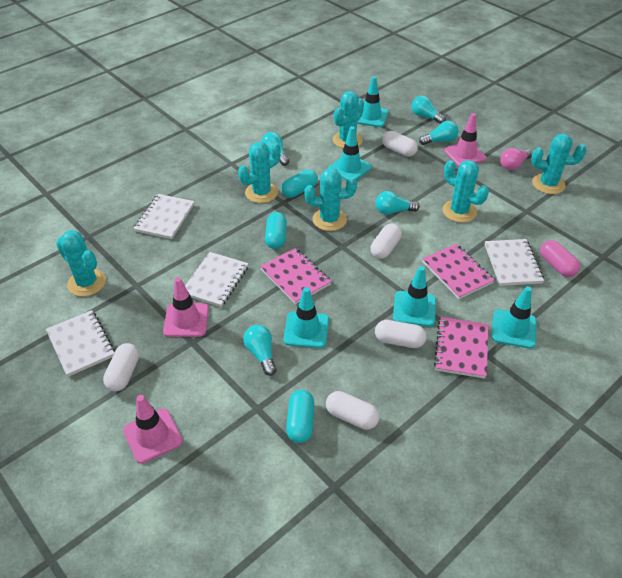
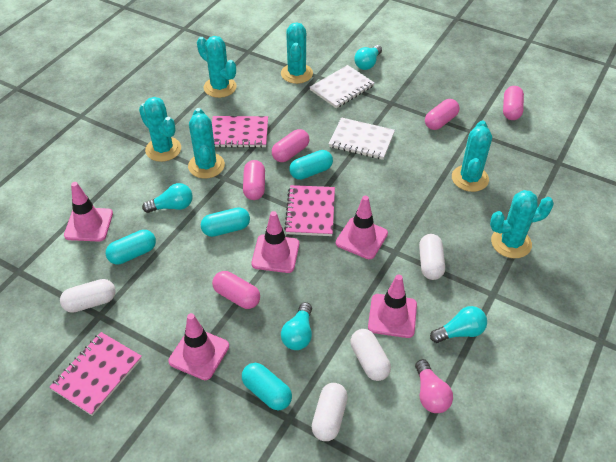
pink capsule: 1 -> 5
pink traffic cone: 3 -> 5
turquoise capsule: 3 -> 4
turquoise light bulb: 5 -> 4
turquoise traffic cone: 5 -> 0
white capsule: 5 -> 4
white notebook: 4 -> 2

